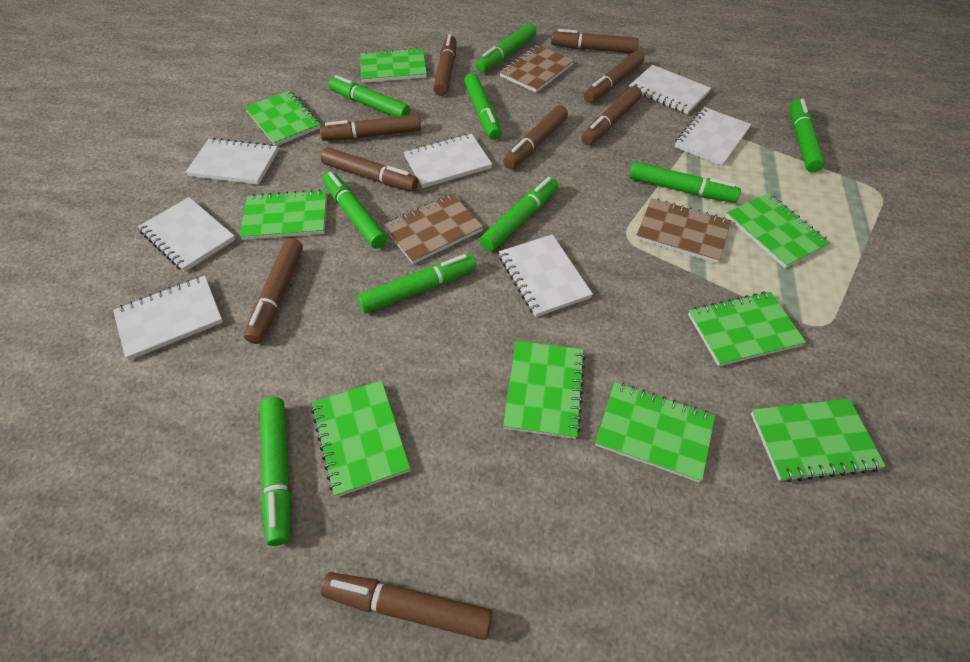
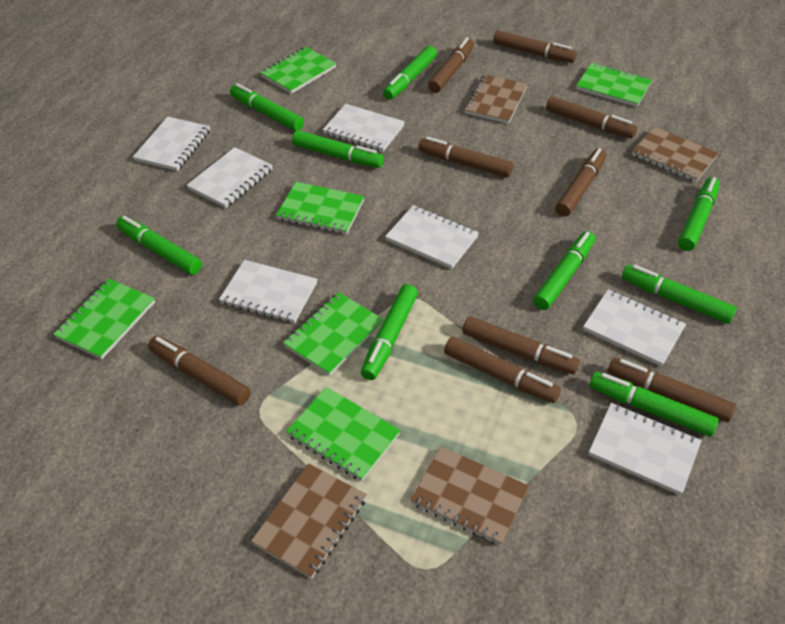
brown notebook: 3 -> 4
green notebook: 9 -> 6

